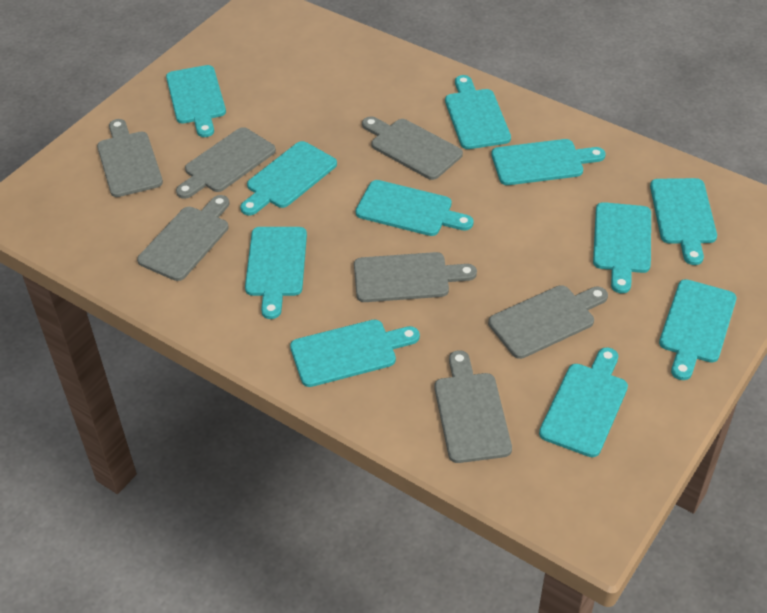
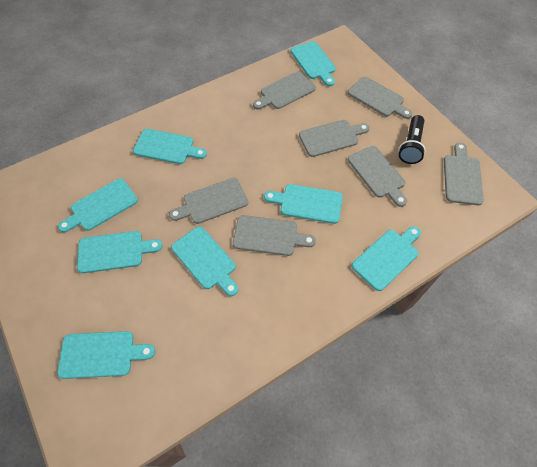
black flashlight: 0 -> 1
turquoise cutting board: 11 -> 8

